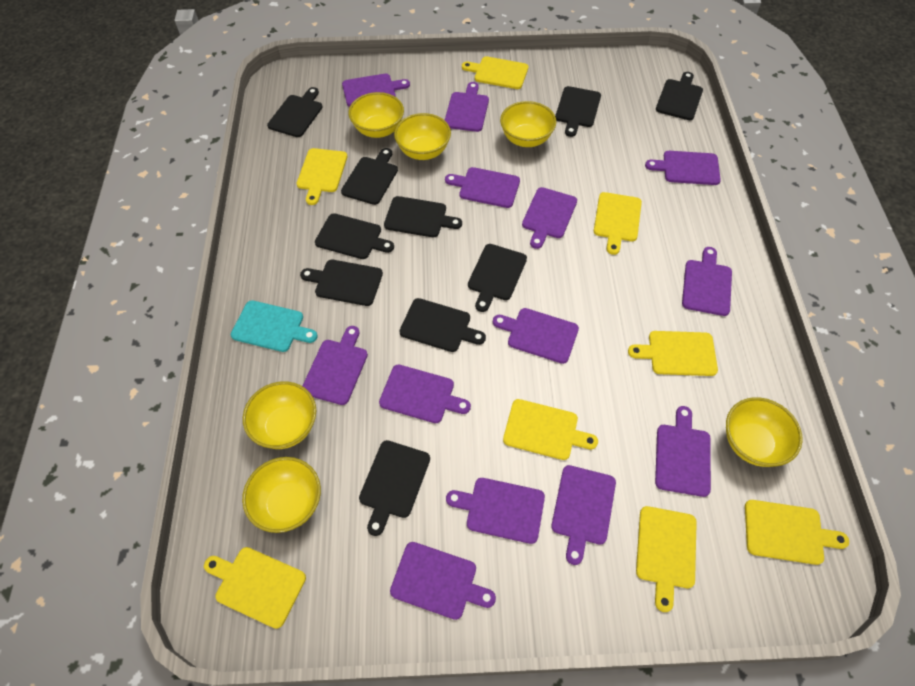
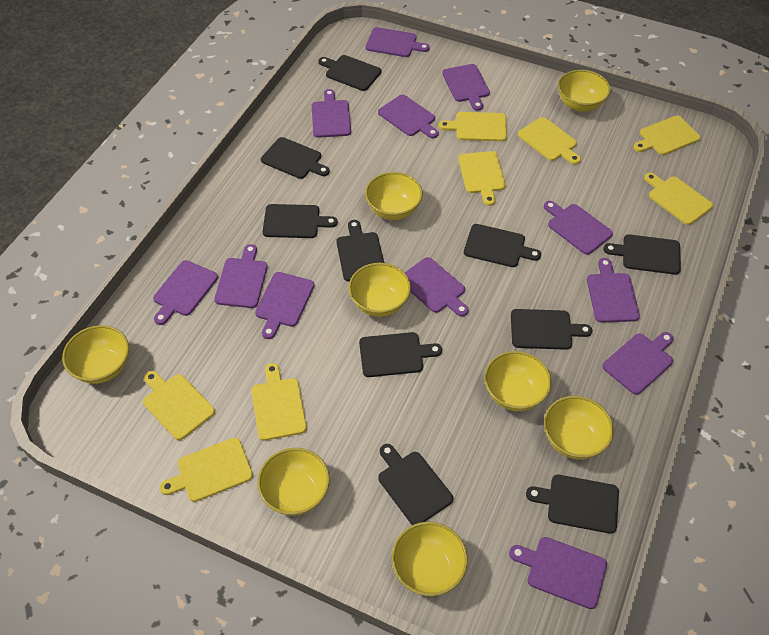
purple cutting board: 13 -> 12
turquoise cutting board: 1 -> 0
yellow bowl: 6 -> 8

